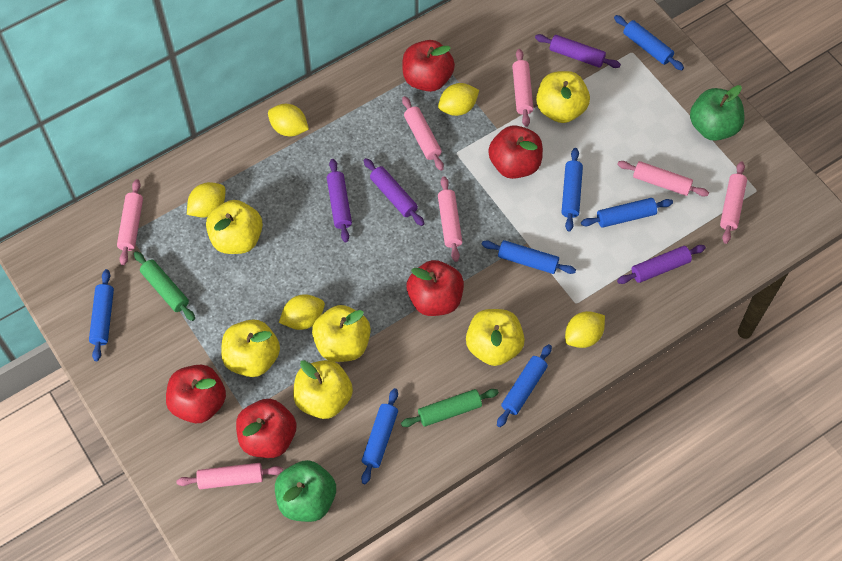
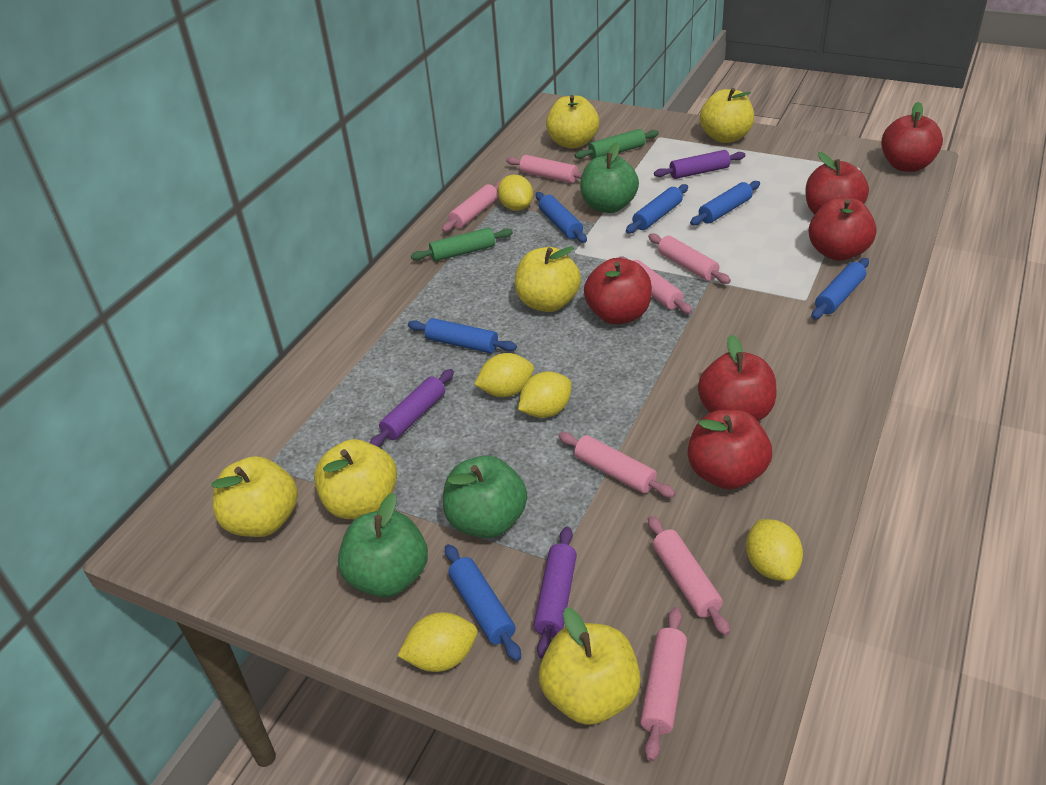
blue rolling pin: 7 -> 6
green apple: 2 -> 3
purple rolling pin: 4 -> 3
red apple: 5 -> 6

